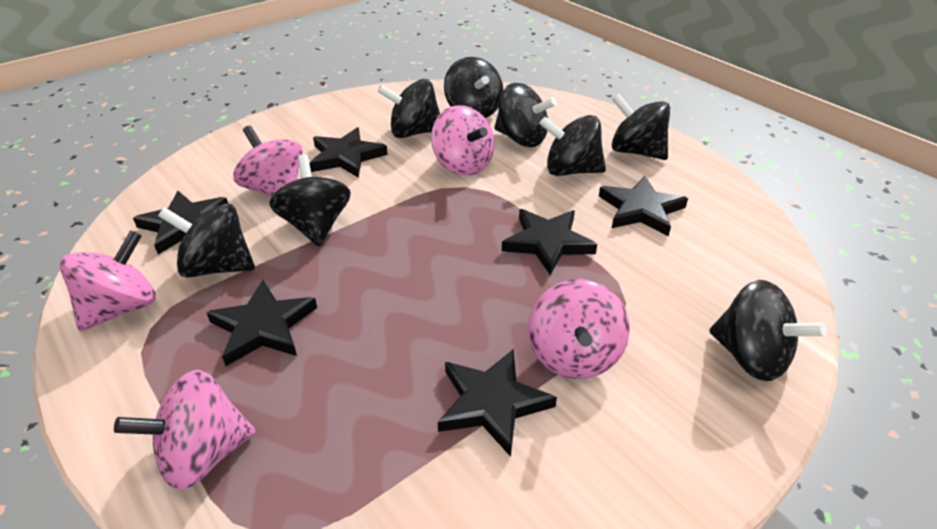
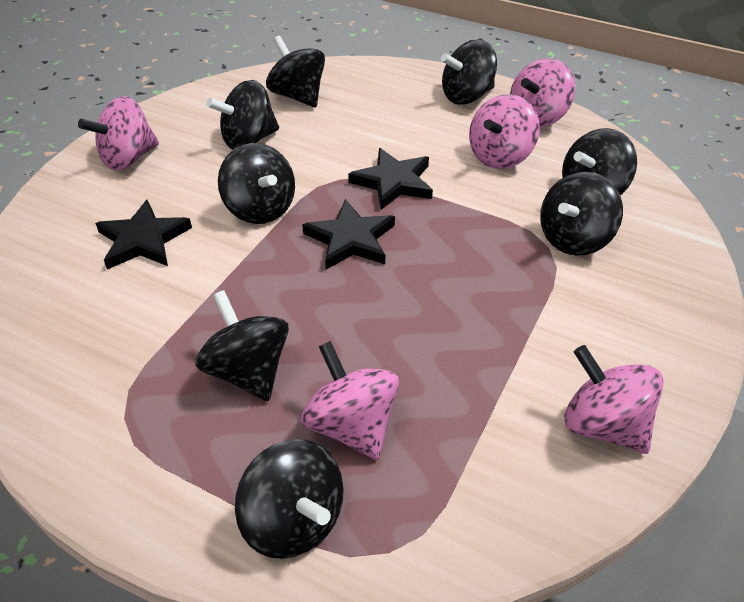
black star: 6 -> 3

